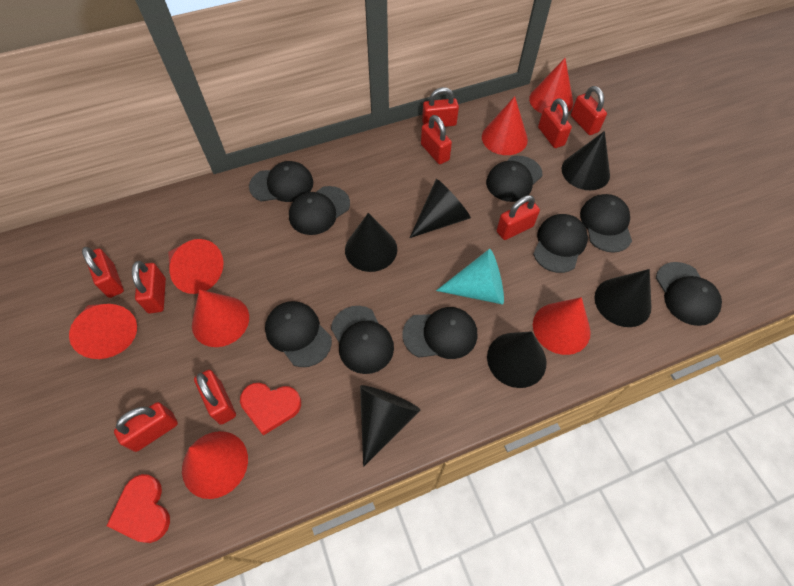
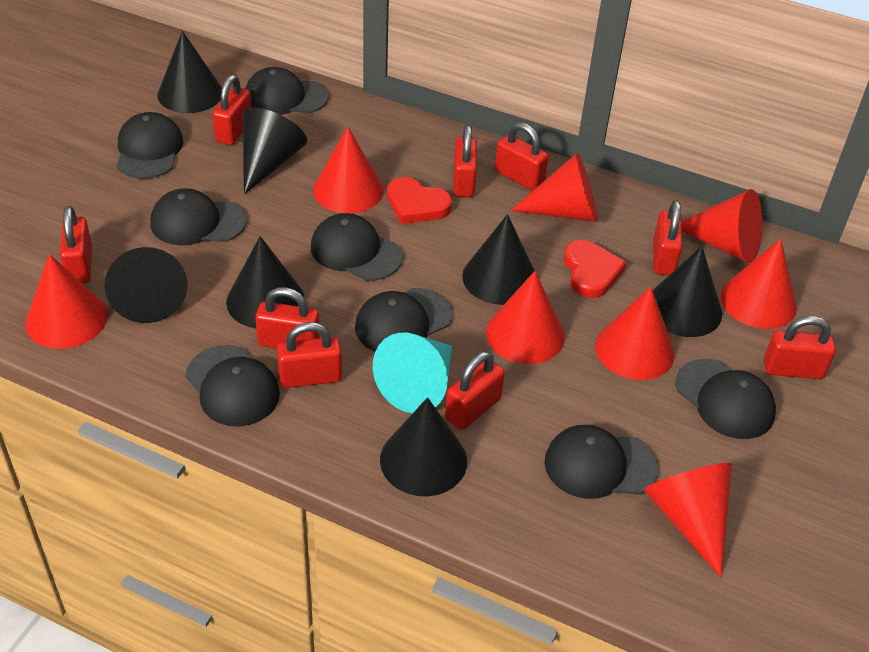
black cap: 9 -> 8
black cone: 6 -> 7
red cone: 7 -> 8

